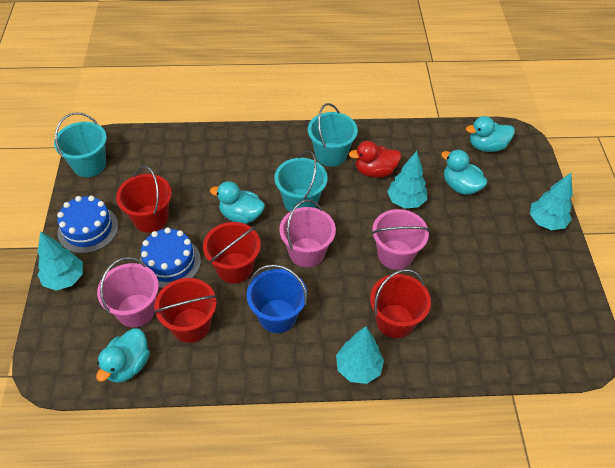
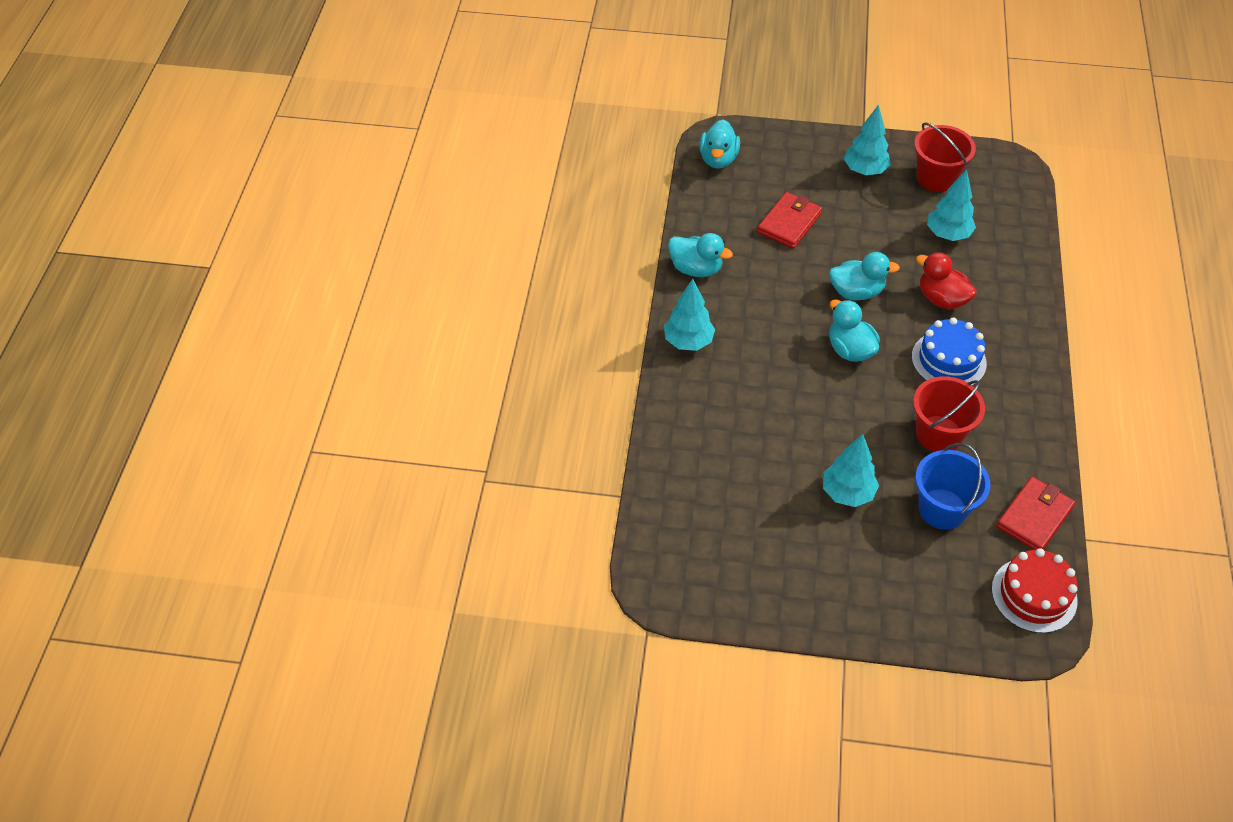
blue cake: 2 -> 1
pink bucket: 3 -> 0
red bucket: 4 -> 2
red cake: 0 -> 1
red wallet: 0 -> 2
turquoise bucket: 3 -> 0

